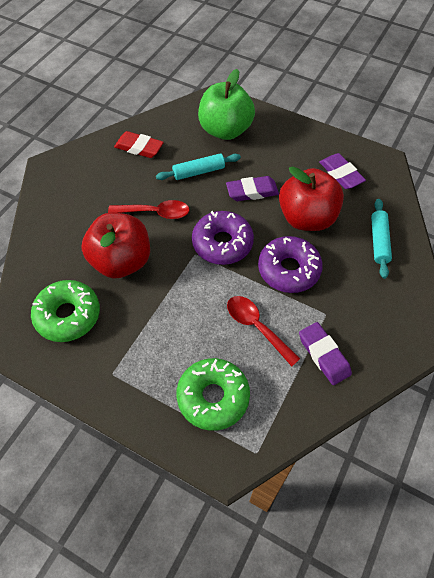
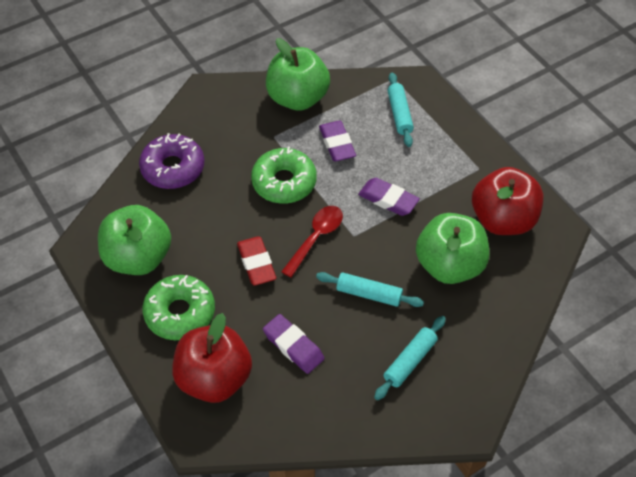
green apple: 1 -> 3
purple donut: 2 -> 1
red spoon: 2 -> 1
turquoise rolling pin: 2 -> 3

